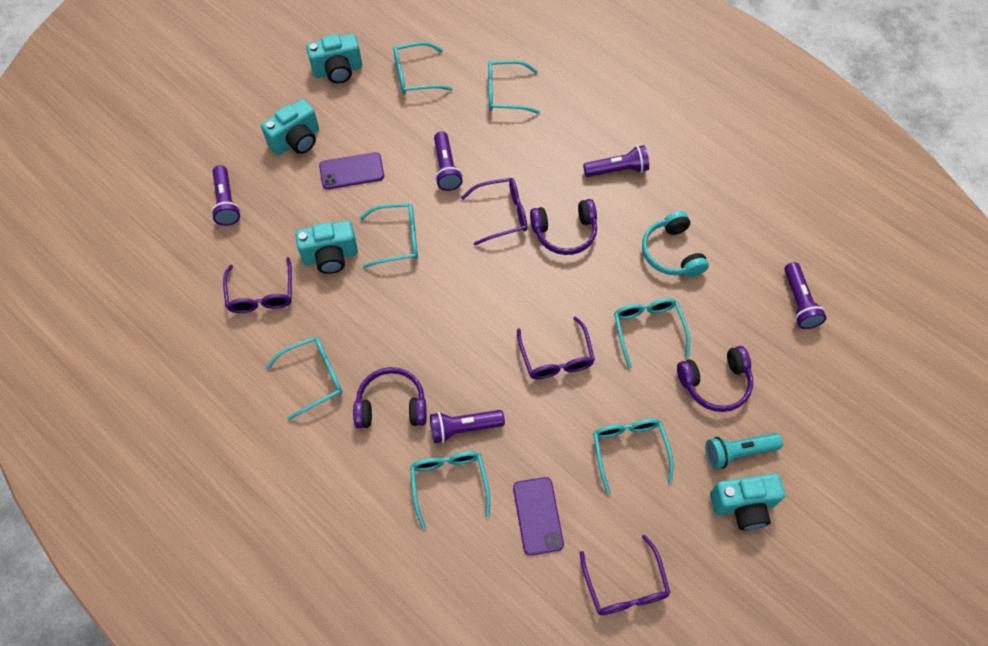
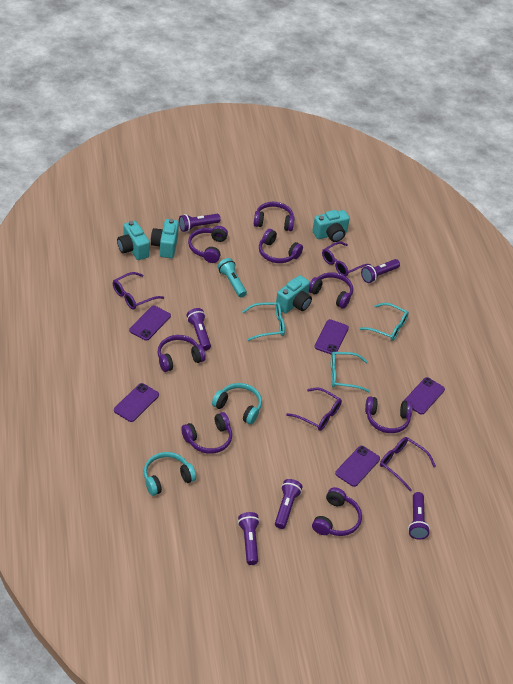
purple flashlight: 5 -> 6
purple headphones: 3 -> 8
purple phone: 2 -> 5
turquoise glasses: 7 -> 3
turquoise headphones: 1 -> 2

